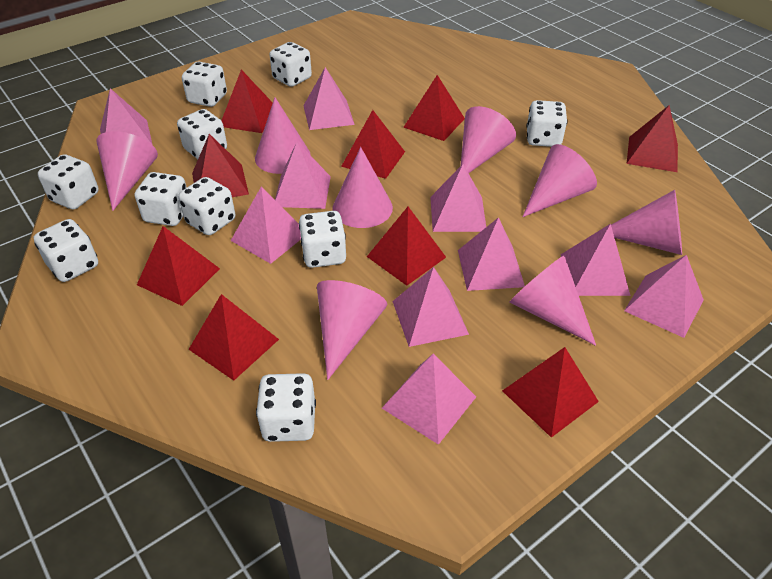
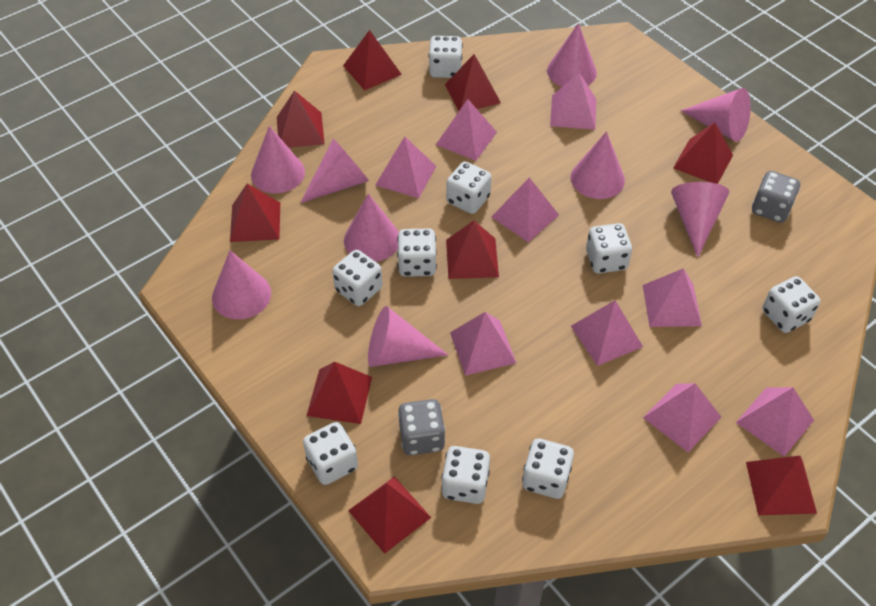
grey dice: 0 -> 2
pink cone: 8 -> 9
pink pyramid: 10 -> 9
white dice: 10 -> 9

